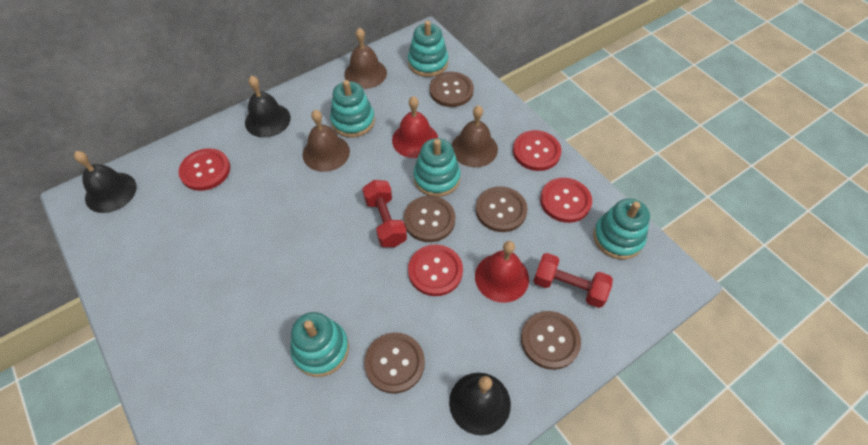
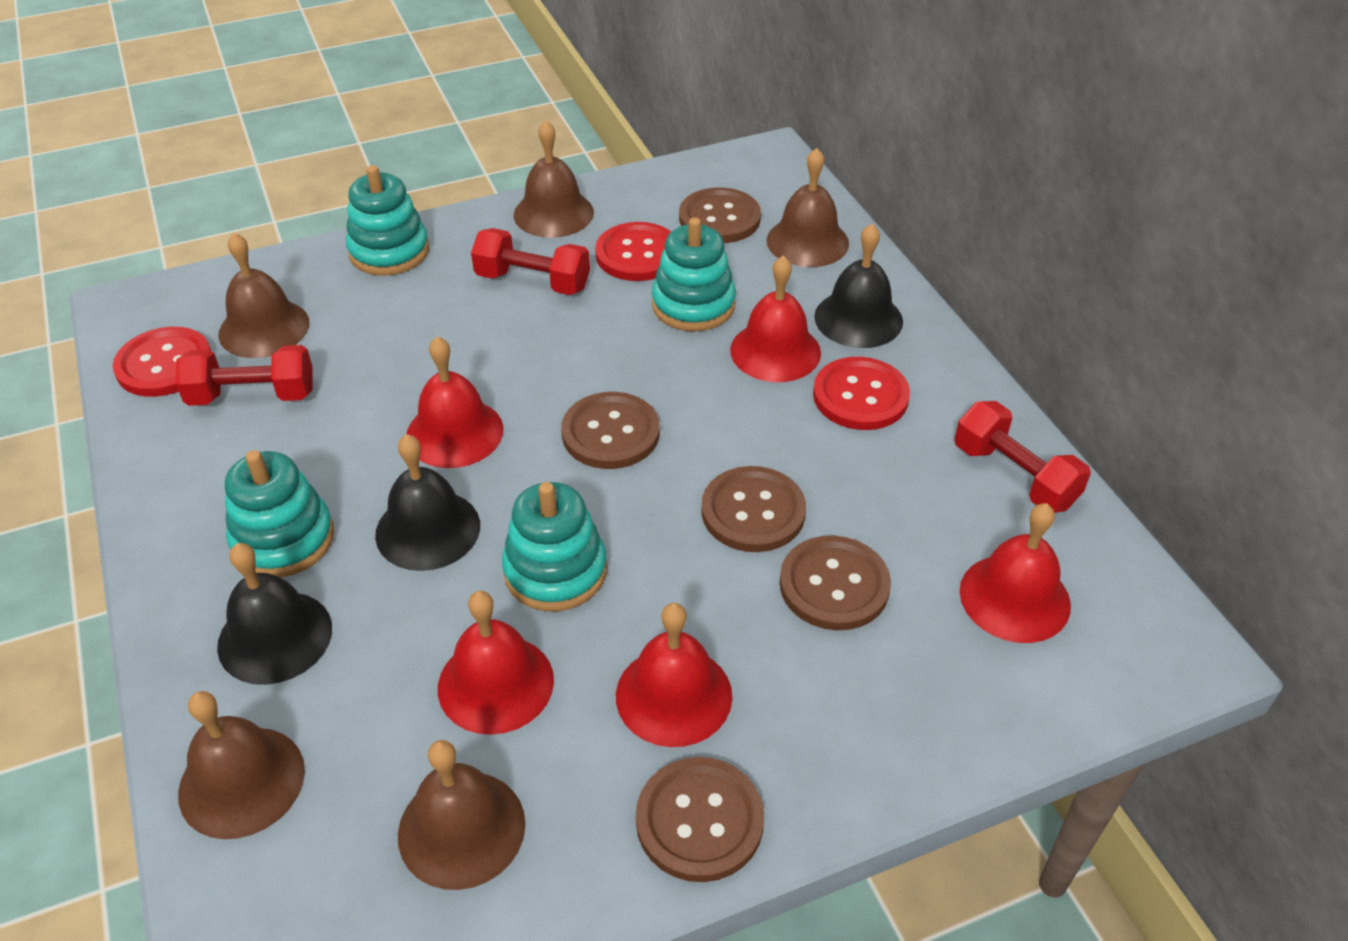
brown bell: 3 -> 5
red bell: 2 -> 5
red button: 4 -> 3
red dumbbell: 2 -> 3
turquoise stacking toy: 5 -> 4

